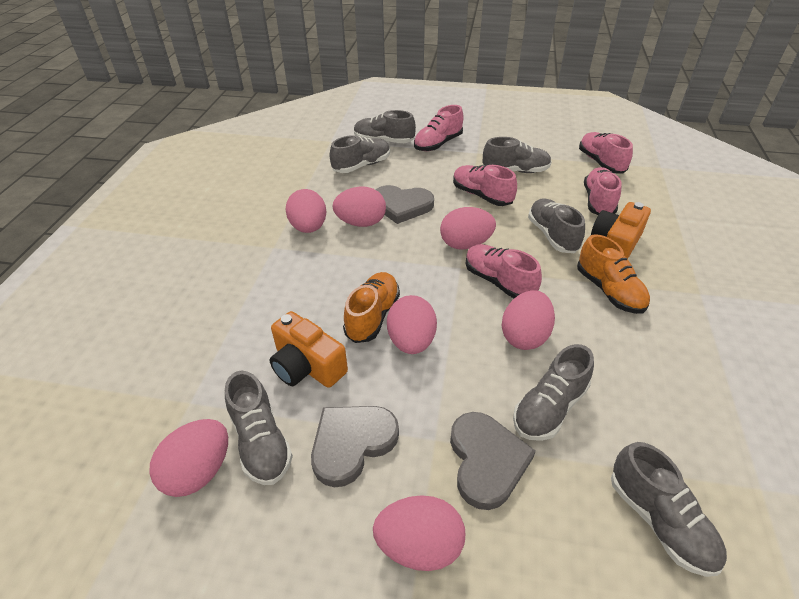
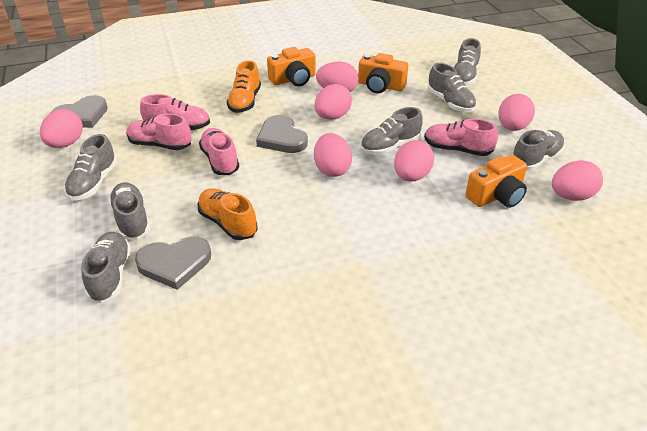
orange camera: 2 -> 3
pink shoe: 5 -> 4

